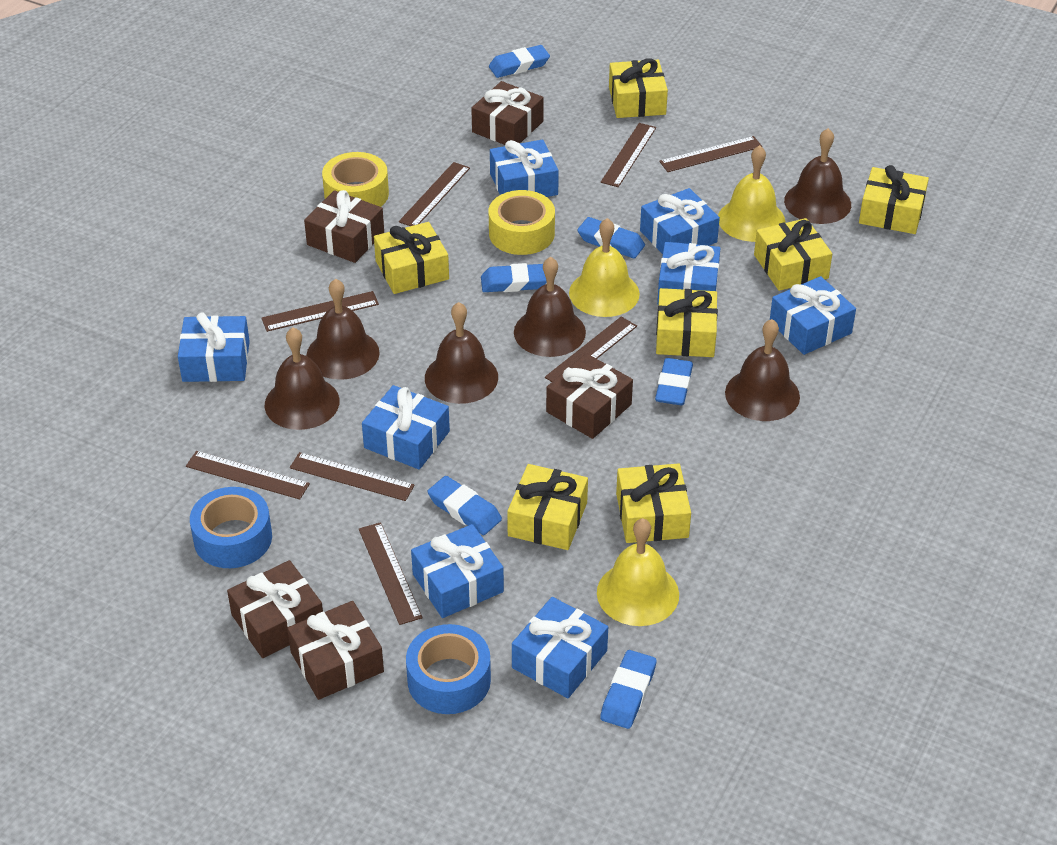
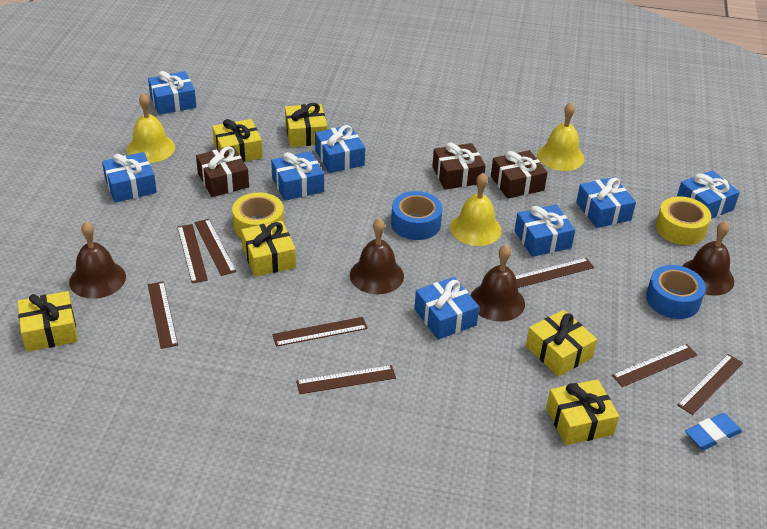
blue eraser: 6 -> 1
brown bell: 6 -> 4
brown gift: 5 -> 3
yellow gift: 7 -> 6

